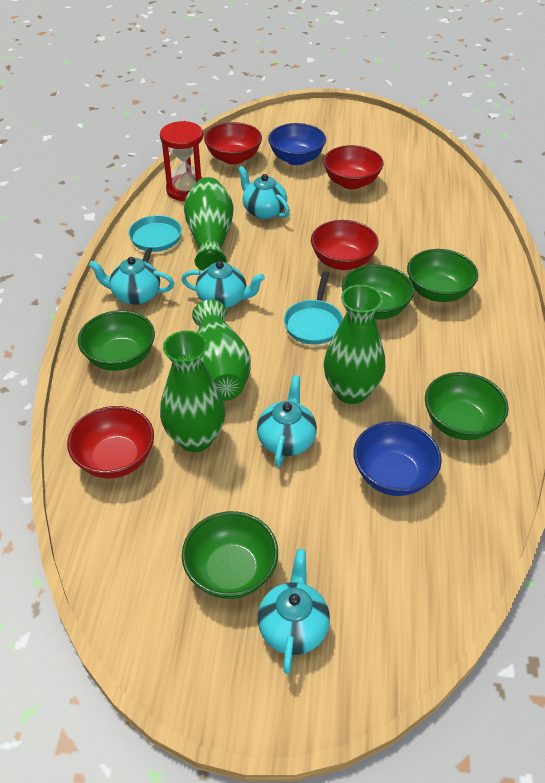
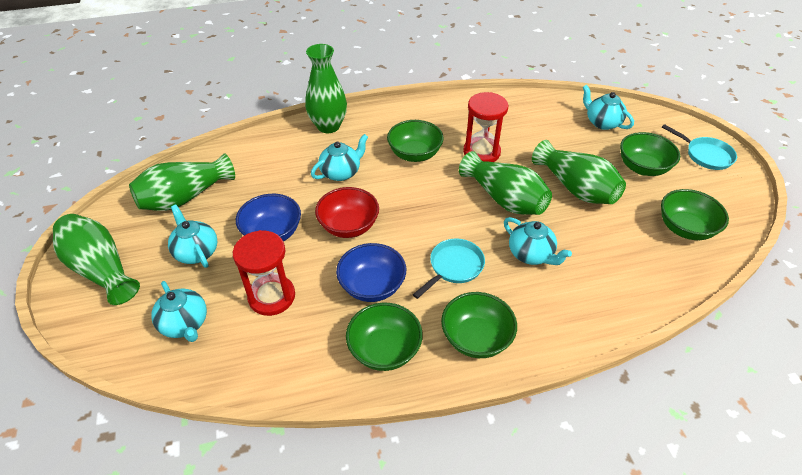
green vase: 4 -> 5
red bowl: 4 -> 1
red hourglass: 1 -> 2

